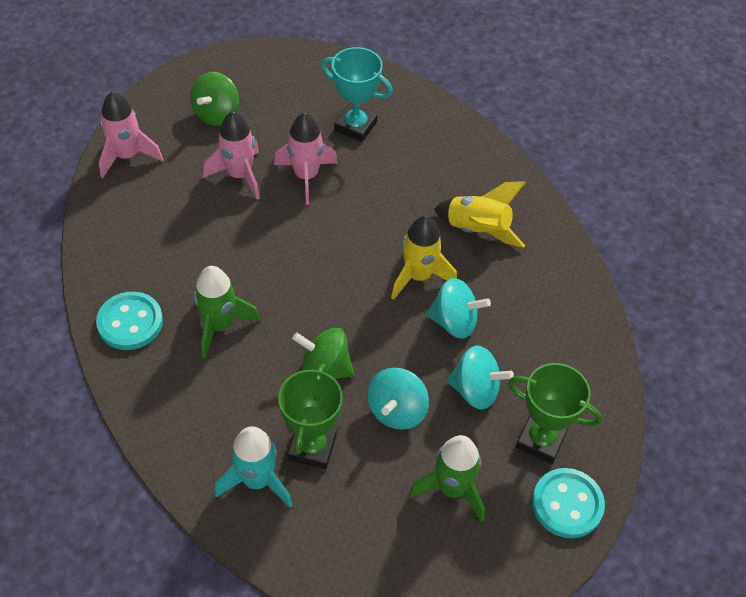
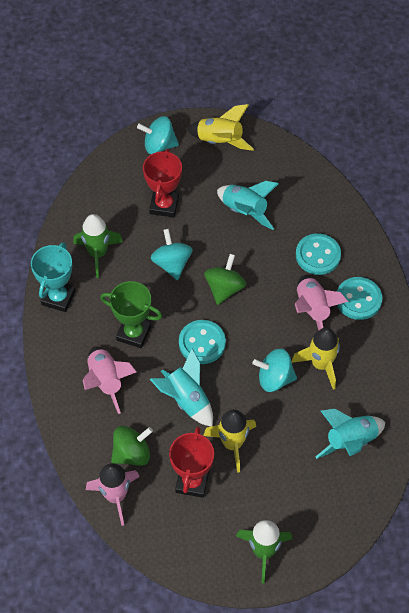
green trophy: 2 -> 1
red trophy: 0 -> 2
turquoise button: 2 -> 3
turquoise rocket: 1 -> 3
yellow rocket: 2 -> 3

